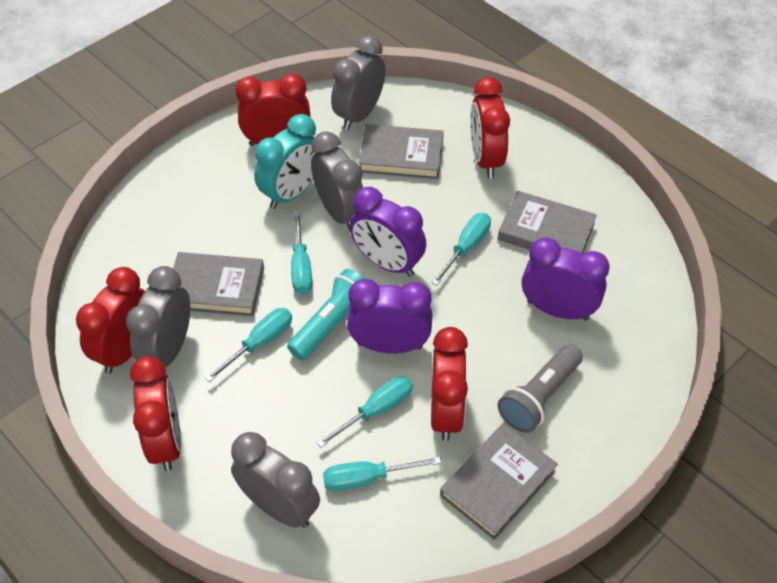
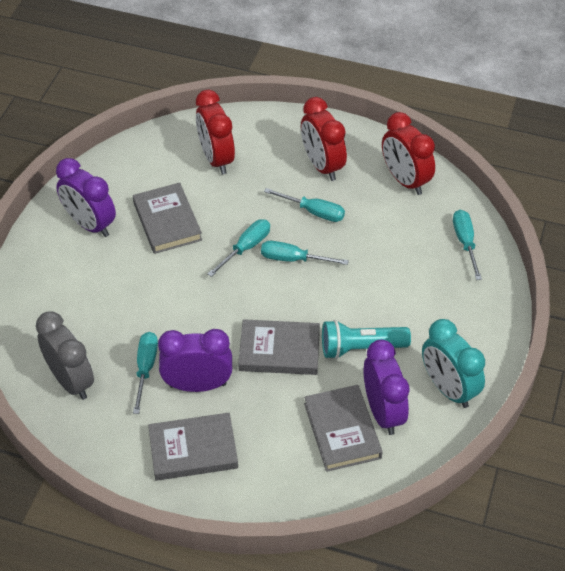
grey clock: 4 -> 1
grey flashlight: 1 -> 0
red clock: 5 -> 3

